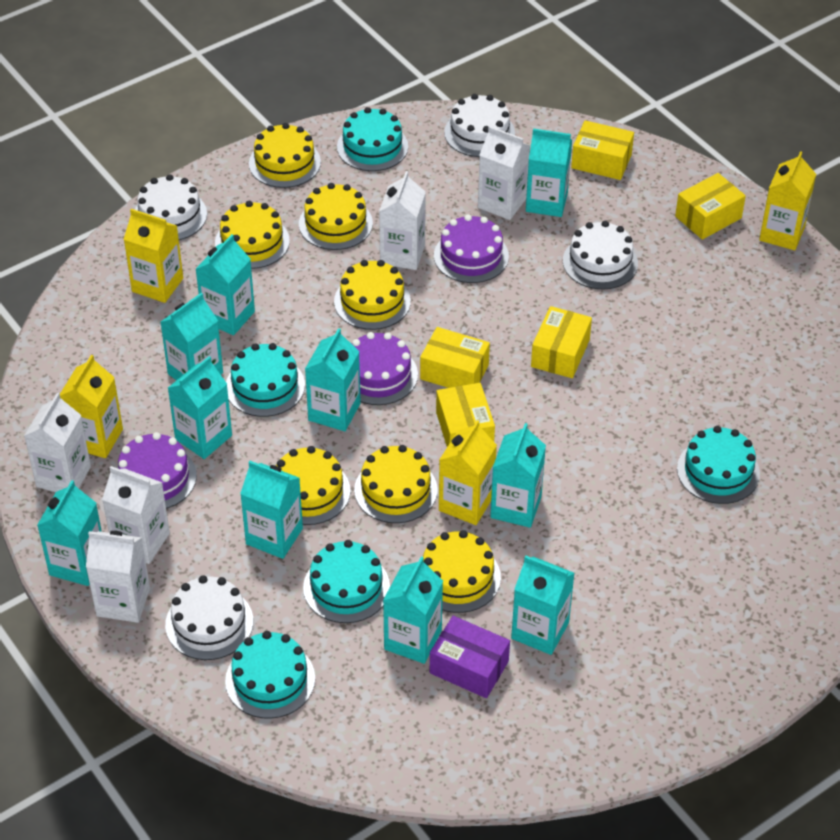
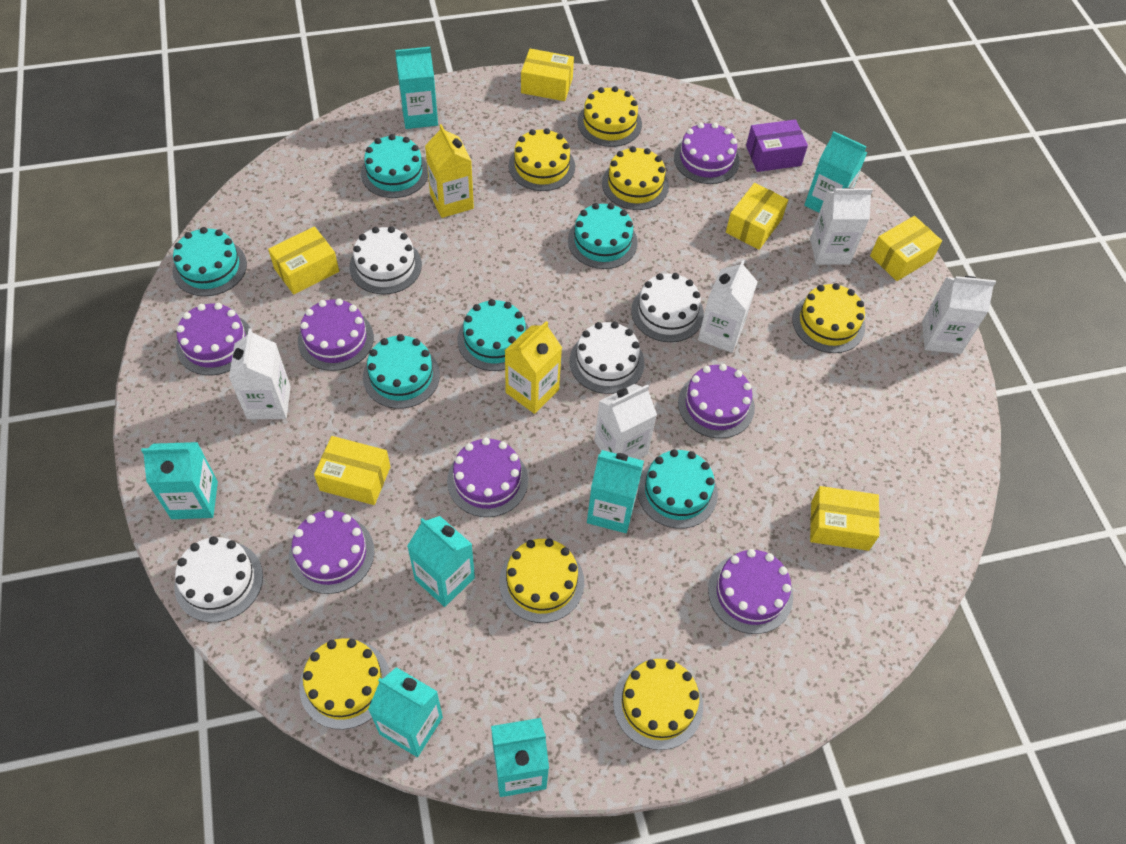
purple cake: 3 -> 7
turquoise cake: 5 -> 6
turquoise carton: 10 -> 7
yellow box: 5 -> 6
yellow carton: 4 -> 2

